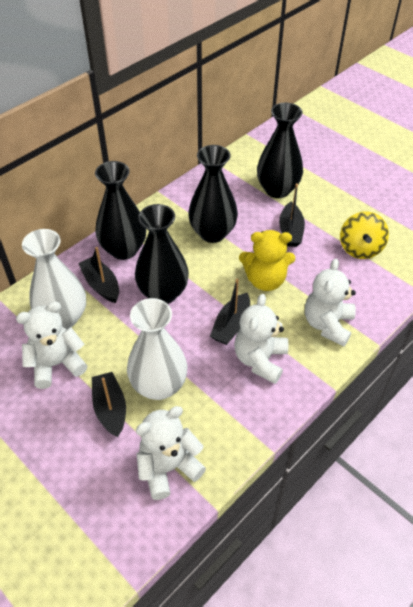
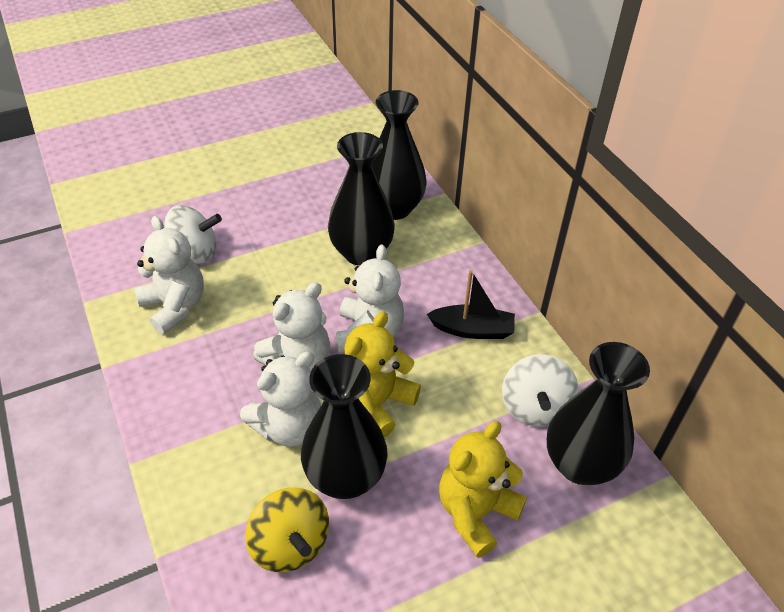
black boat: 4 -> 1
white spinning top: 0 -> 2
white vase: 2 -> 0
yellow teddy bear: 1 -> 2

